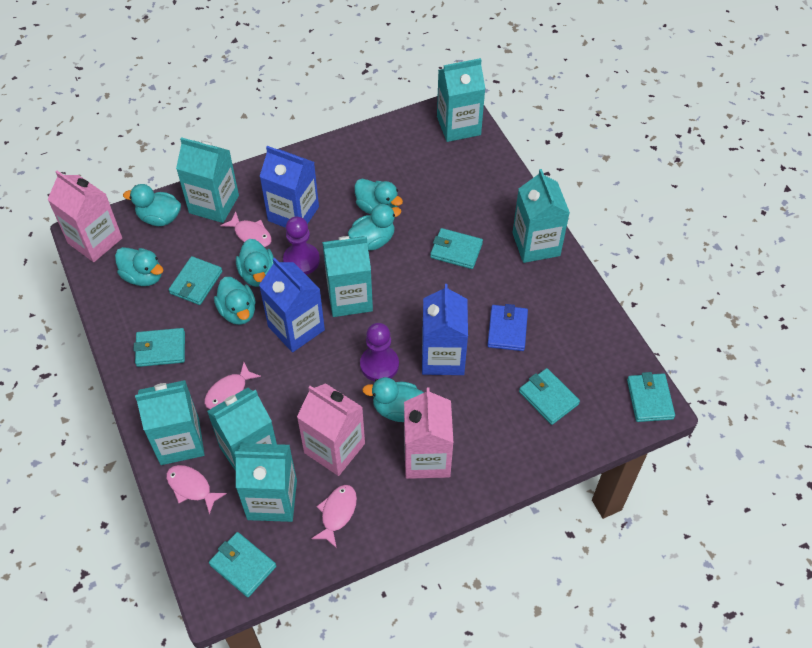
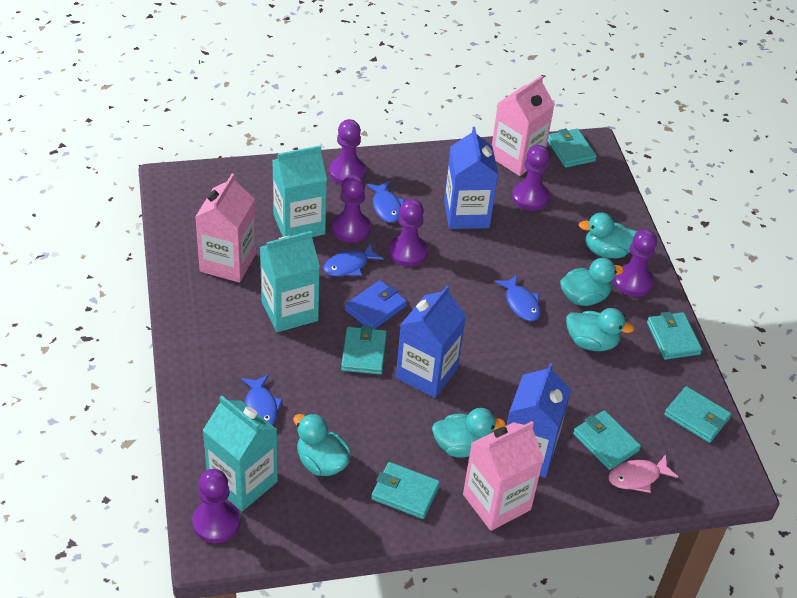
blue fish: 0 -> 4
pink fish: 4 -> 1
purple pawn: 2 -> 6
turquoise carton: 7 -> 3
turquoise duck: 7 -> 5

